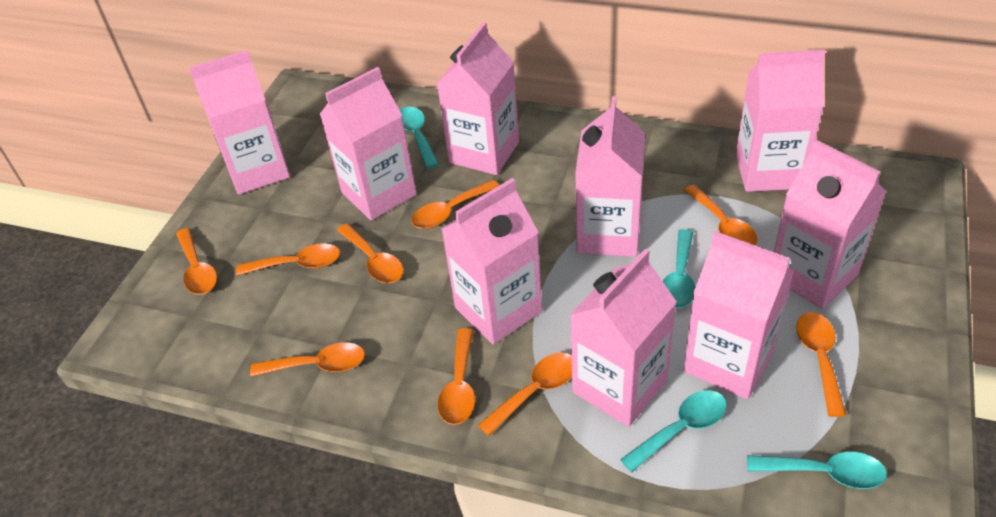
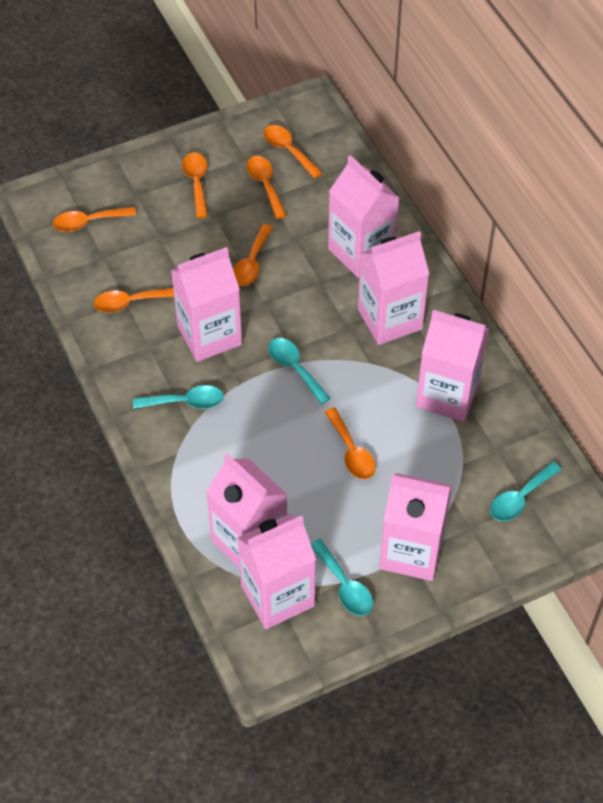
orange spoon: 9 -> 7
pink carton: 9 -> 7

